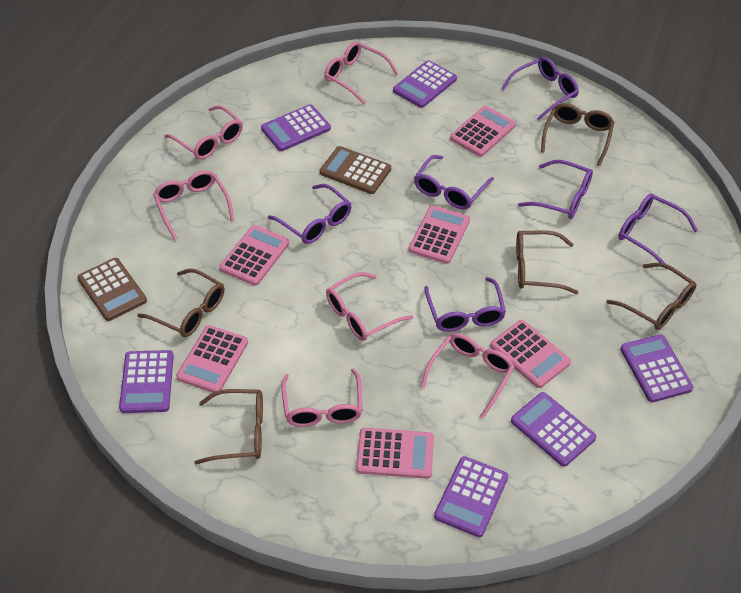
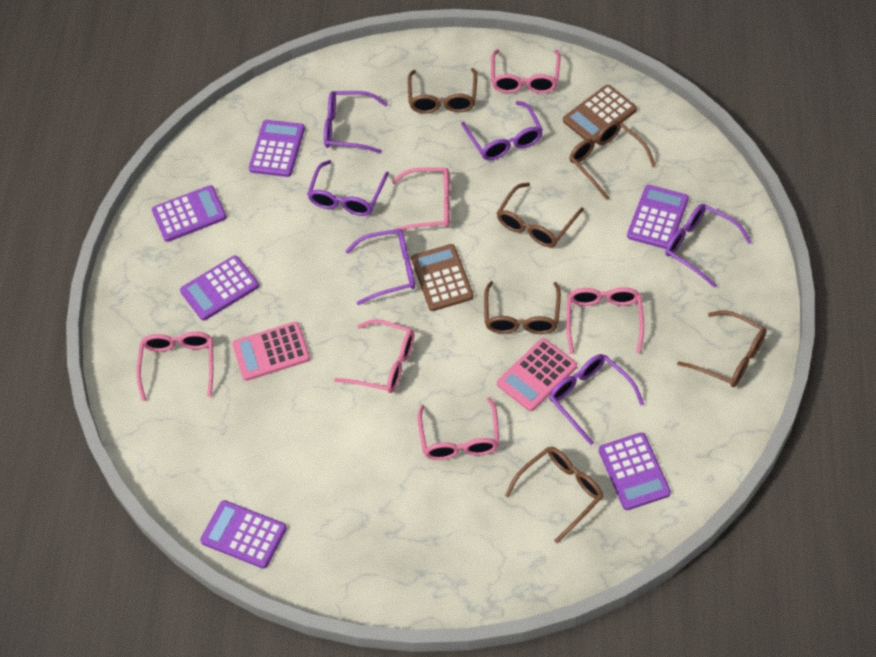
brown glasses: 5 -> 6
pink calculator: 6 -> 2

